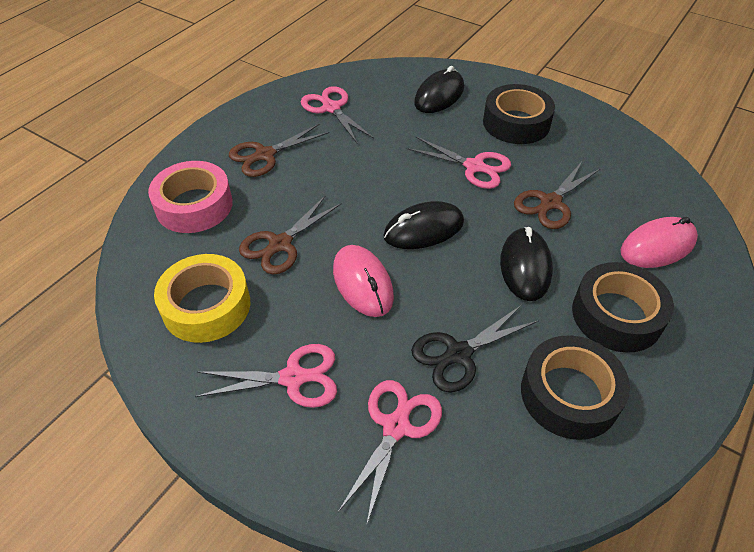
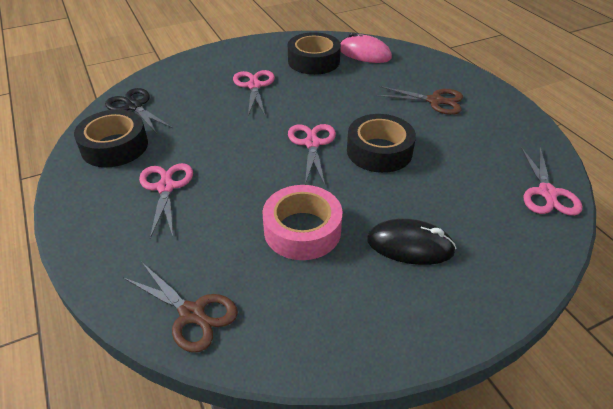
black mouse: 3 -> 1
brown scissors: 3 -> 2
pink mouse: 2 -> 1
yellow tape: 1 -> 0

